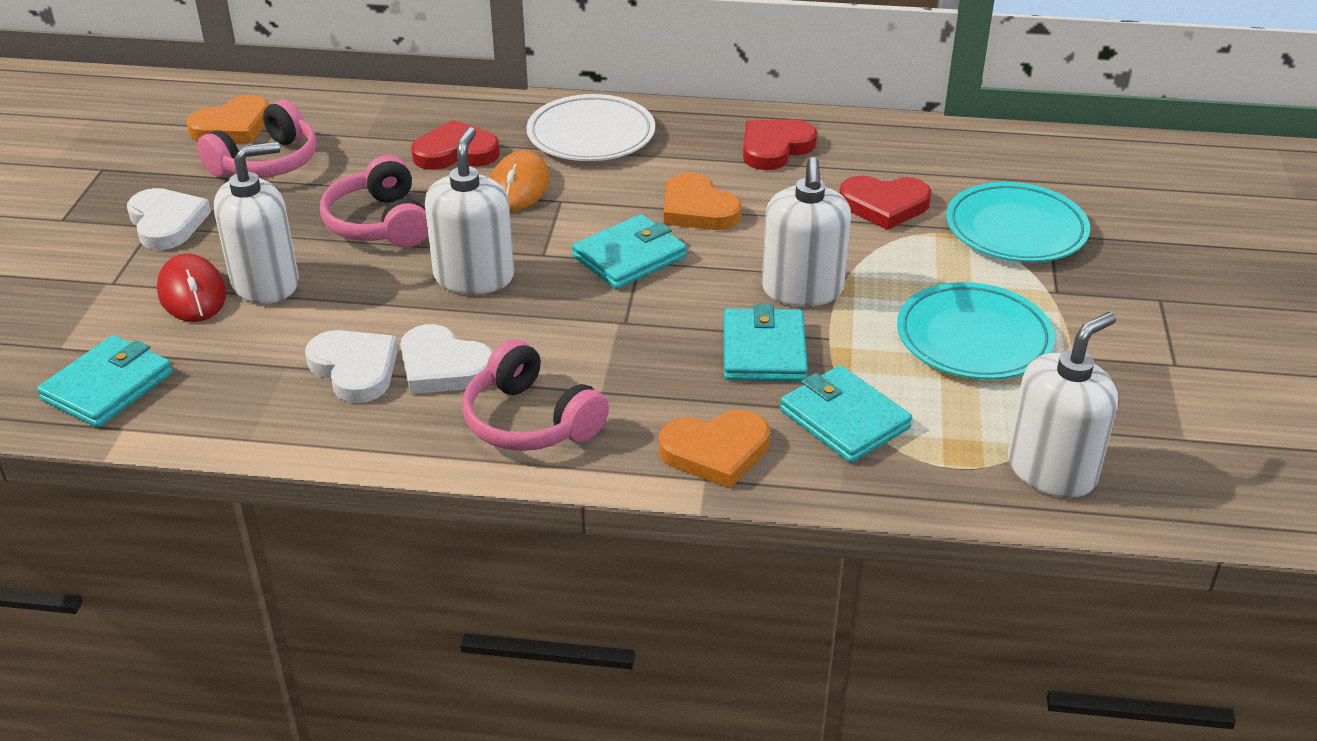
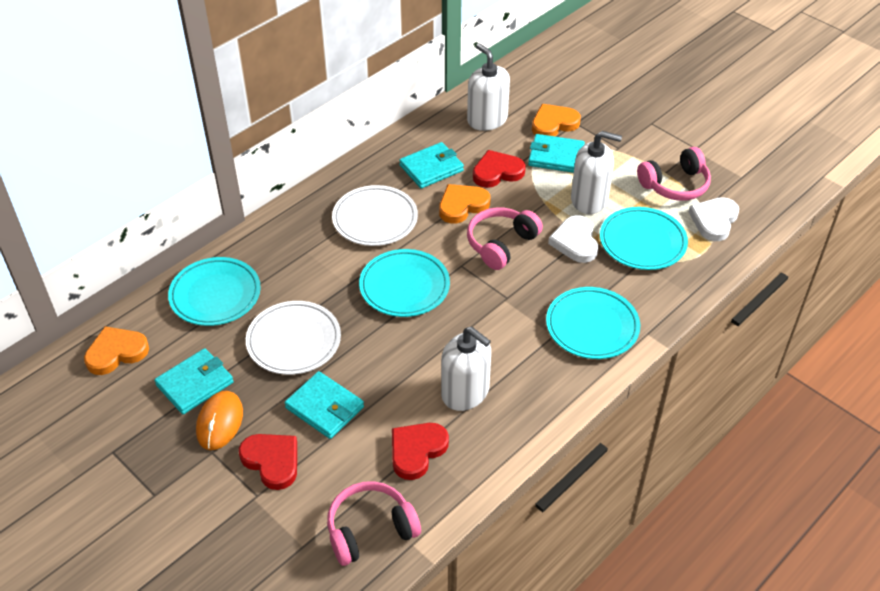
red mouse: 1 -> 0
turquoise plate: 2 -> 4
white heart: 3 -> 2
white plate: 1 -> 2
white soap dispenser: 4 -> 3

